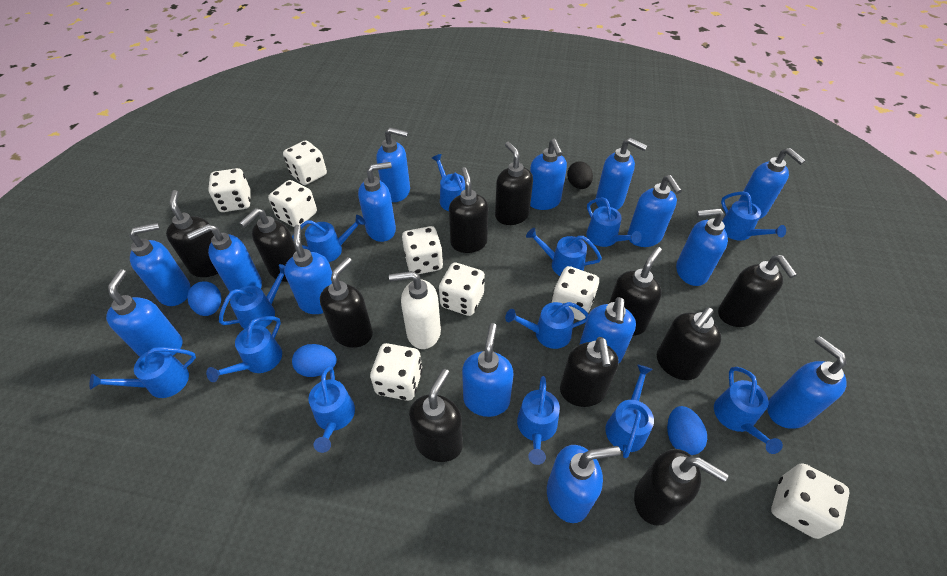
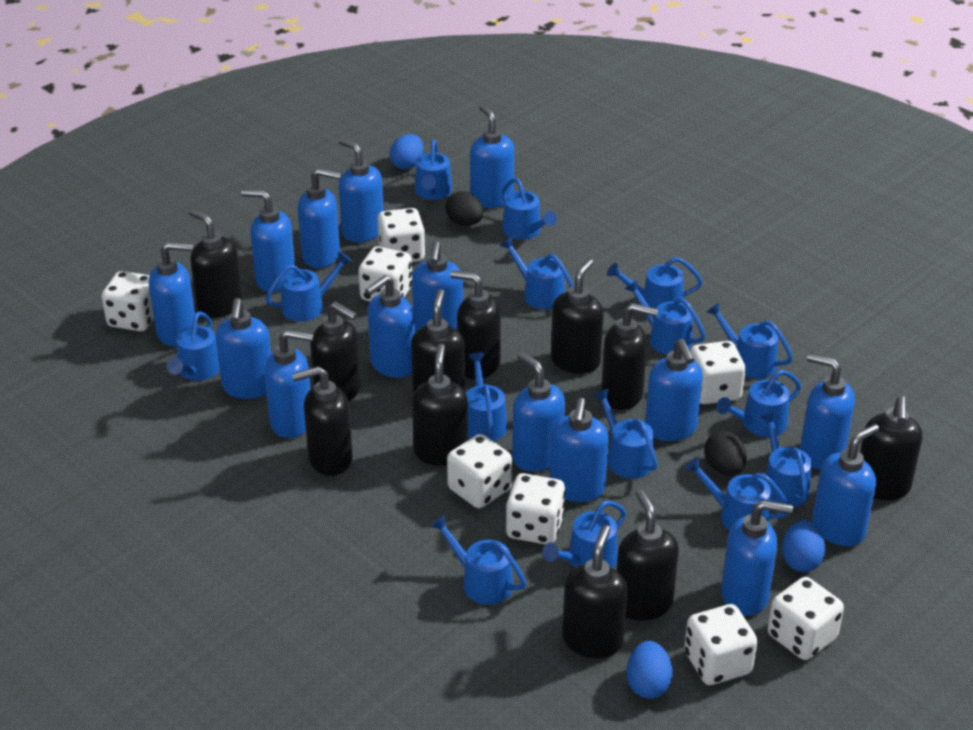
black egg: 1 -> 2
blue watering can: 13 -> 15
white soap dispenser: 1 -> 0

